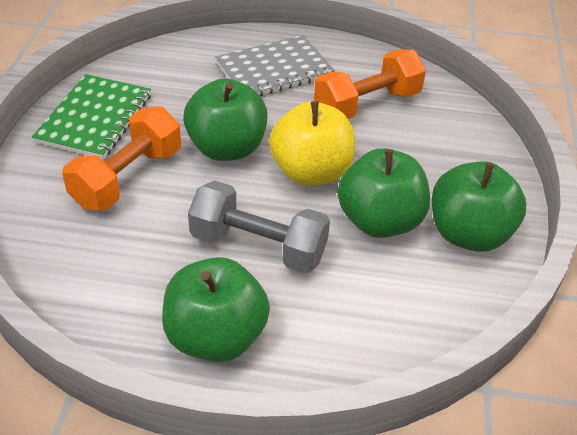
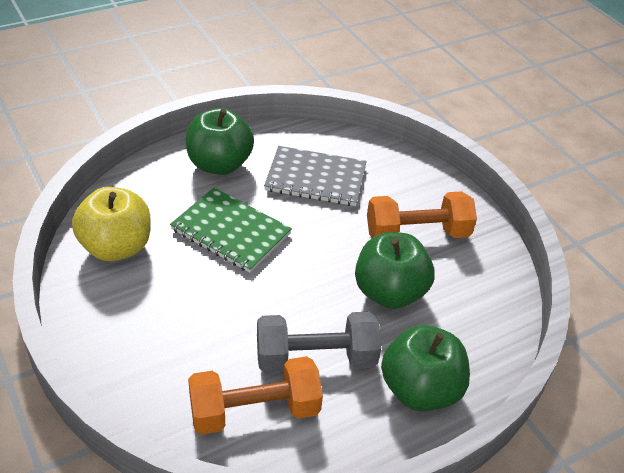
green apple: 4 -> 3

